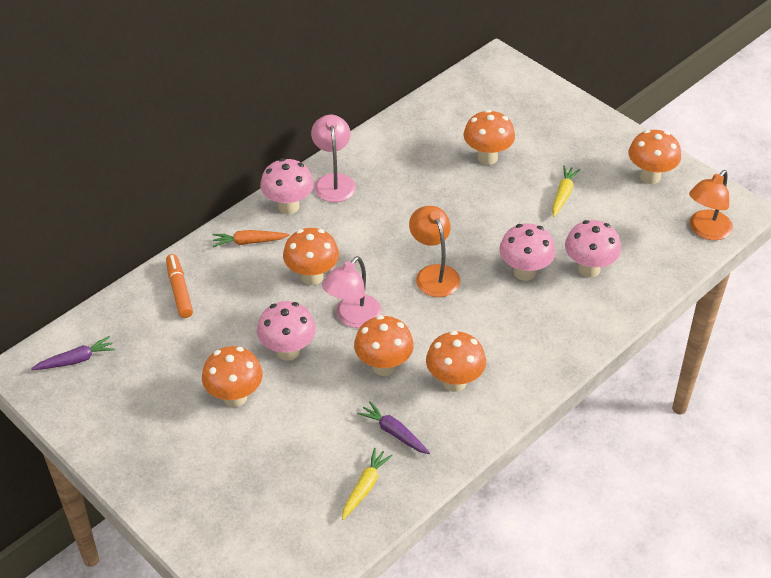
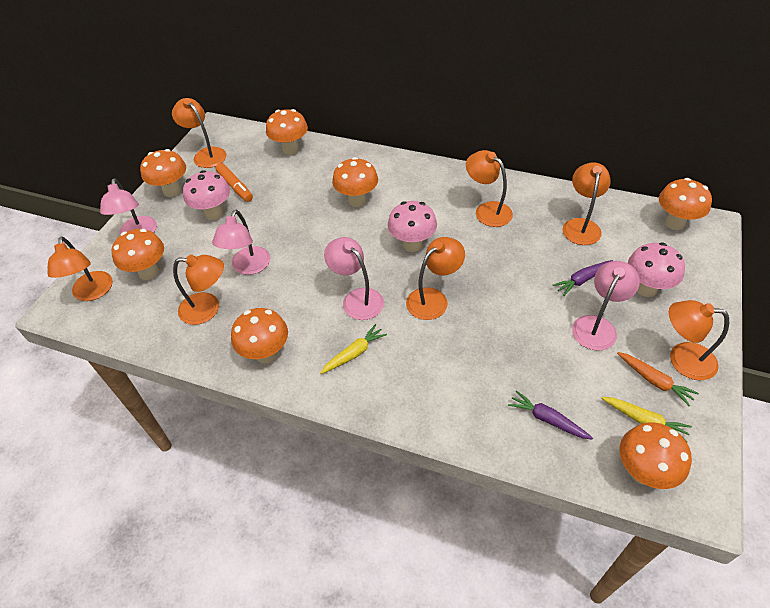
orange lamp: 2 -> 7
orange mushroom: 6 -> 7
pink lamp: 2 -> 4
pink mushroom: 4 -> 3

